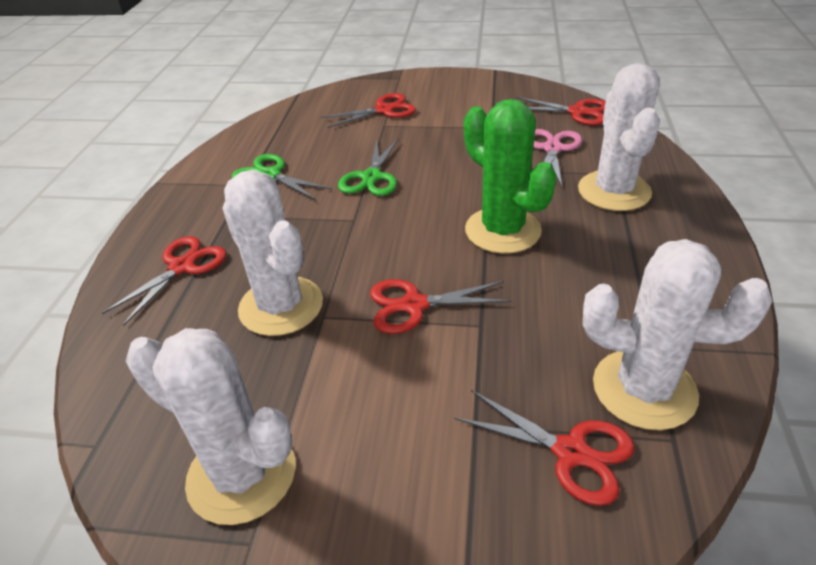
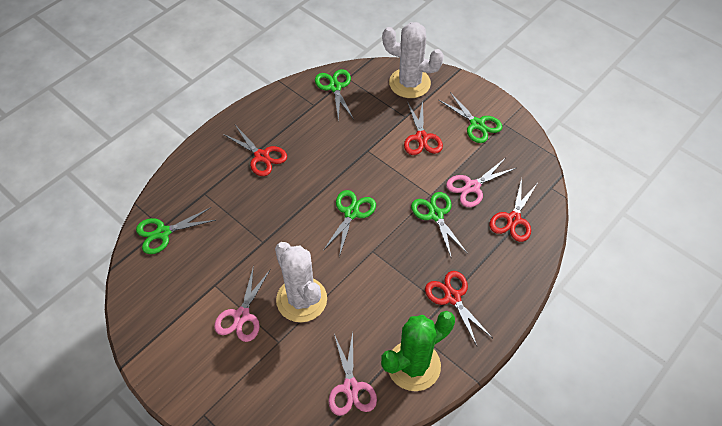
green scissors: 2 -> 5
pink scissors: 1 -> 3
red scissors: 5 -> 4
white cactus: 4 -> 2

